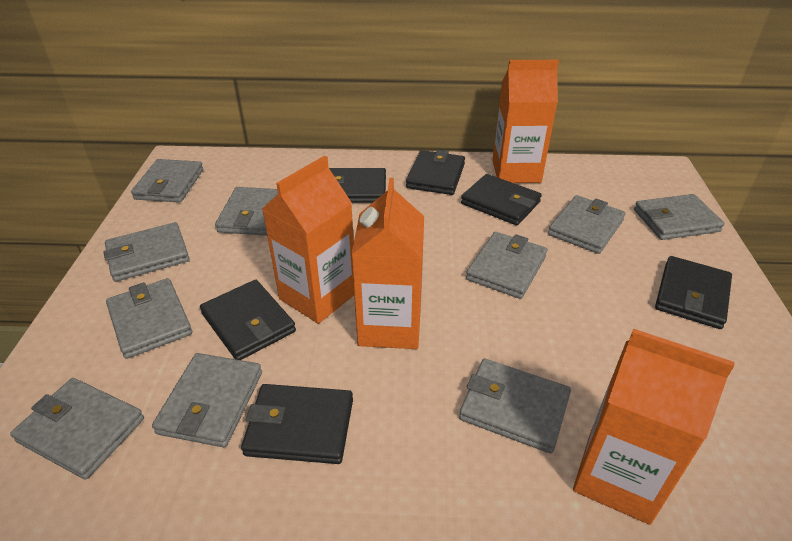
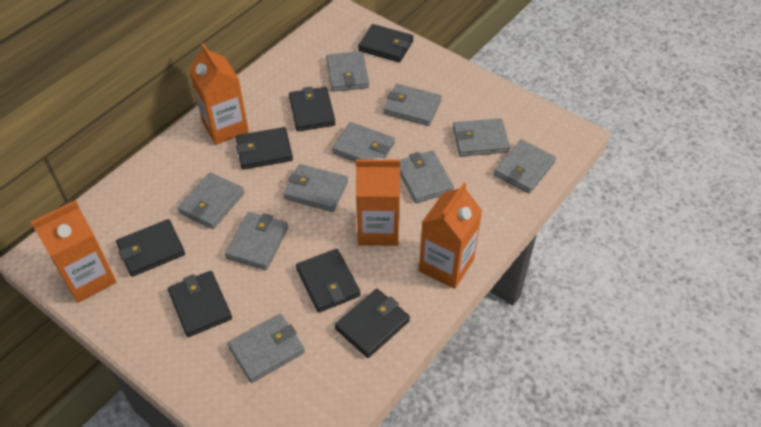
black wallet: 6 -> 7

